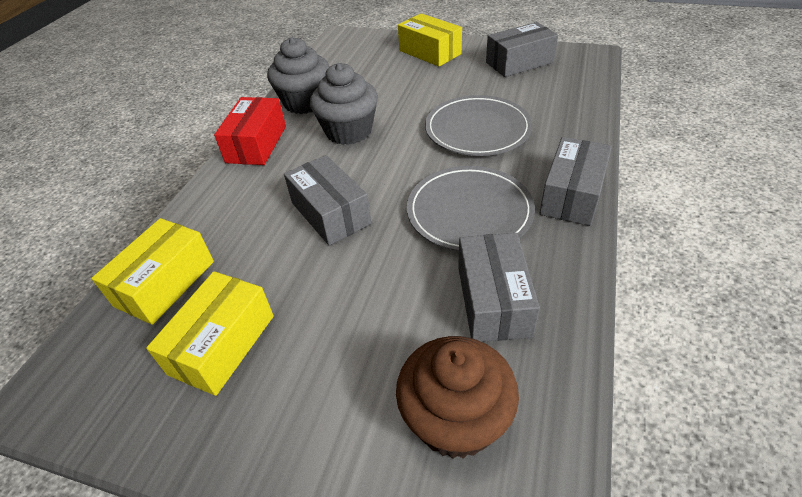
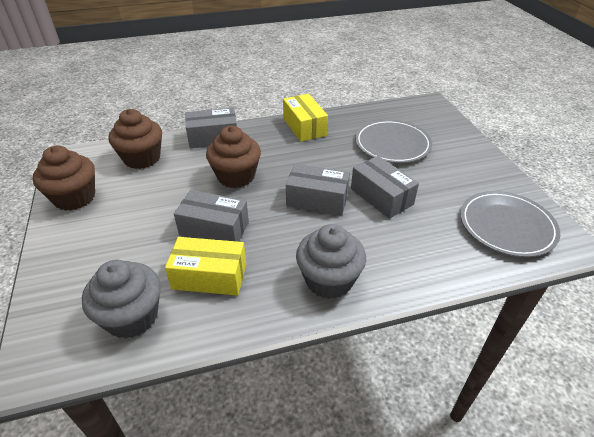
brown cupcake: 1 -> 3
red box: 1 -> 0
yellow box: 3 -> 2

